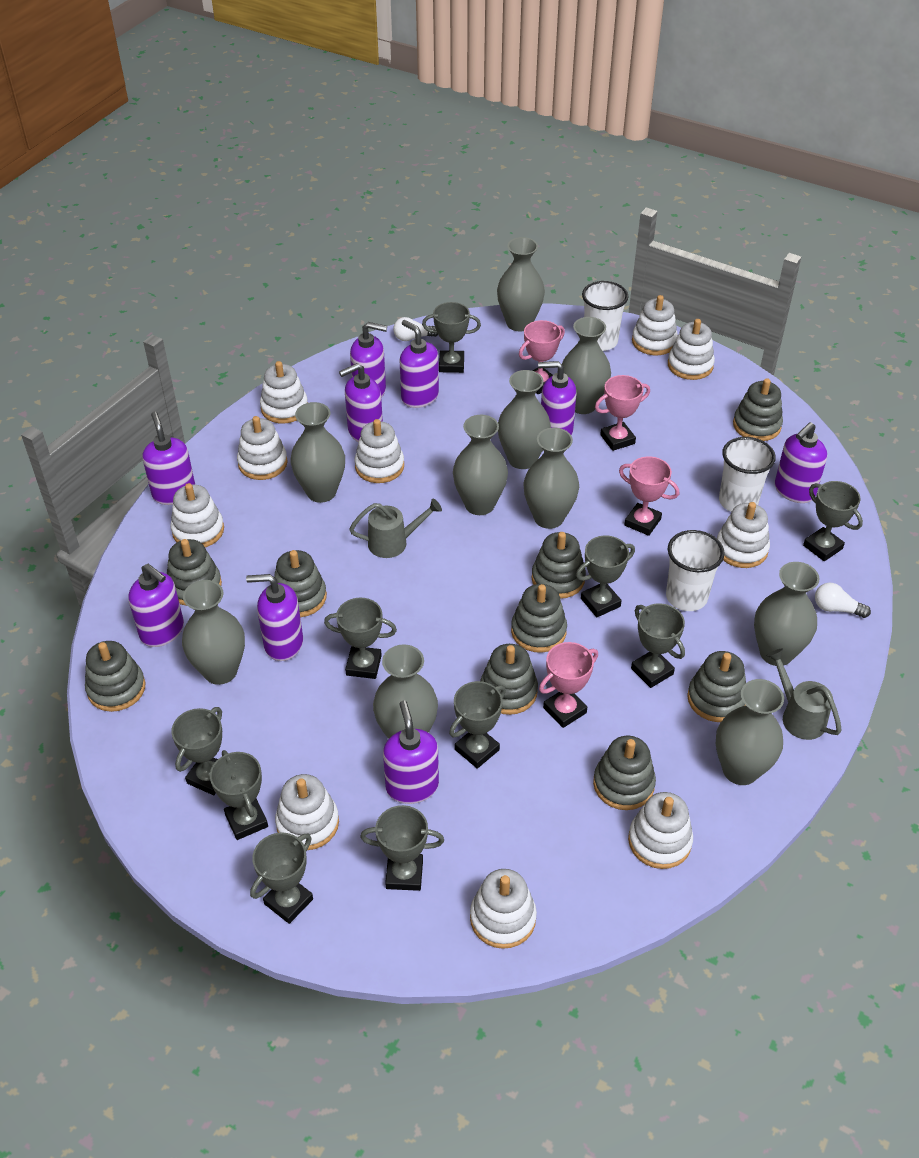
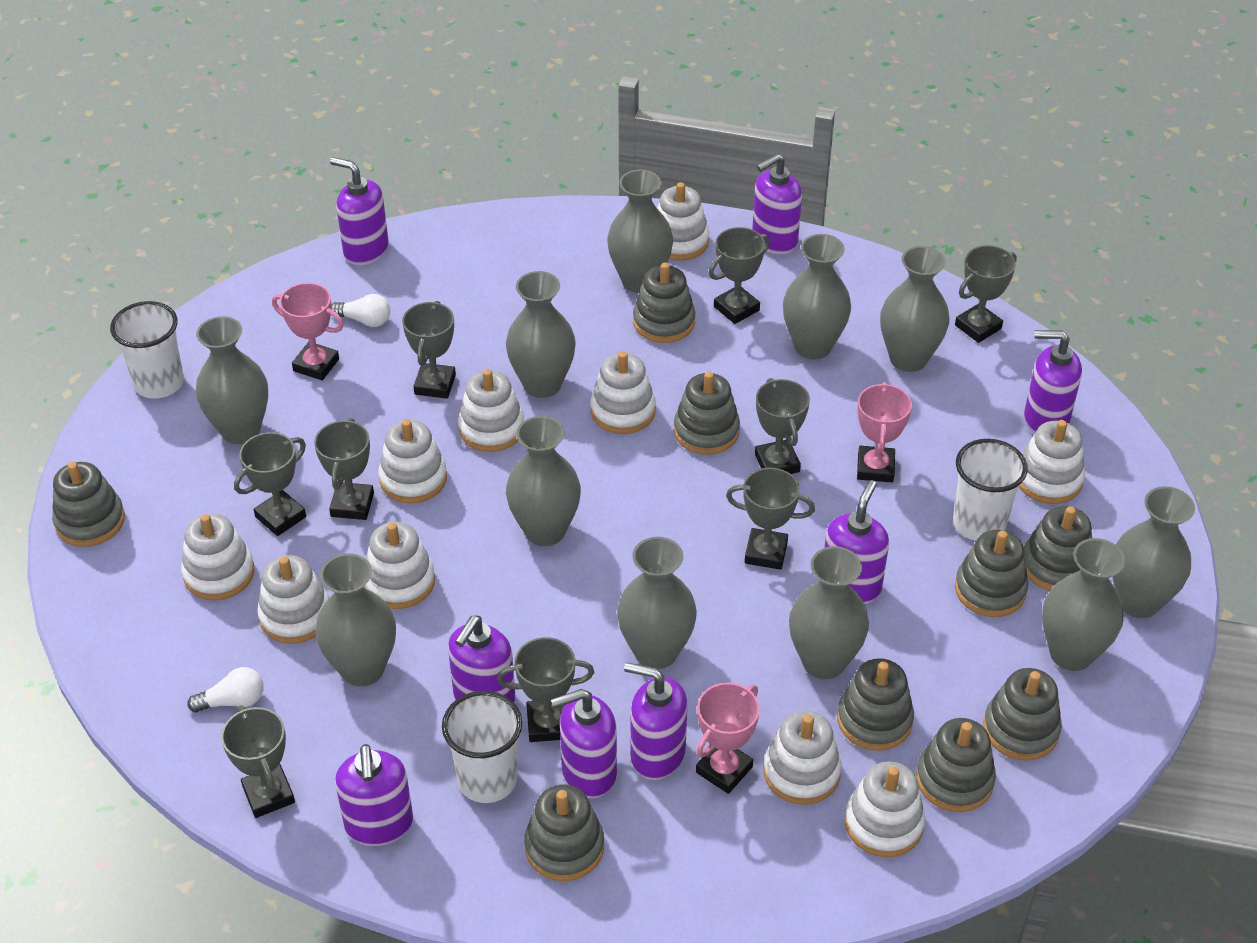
grey trophy: 10 -> 9
grey vase: 10 -> 11
grey watering can: 2 -> 0
pink trophy: 4 -> 3
purple soap dispenser: 9 -> 8

